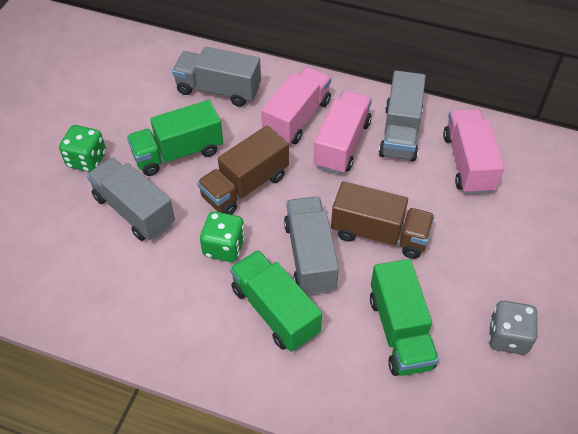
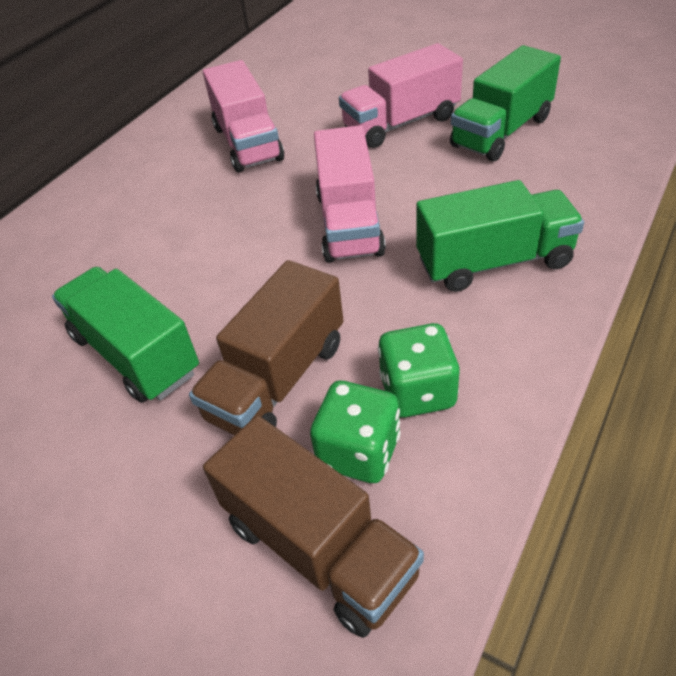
grey dice: 1 -> 0
grey truck: 4 -> 0

